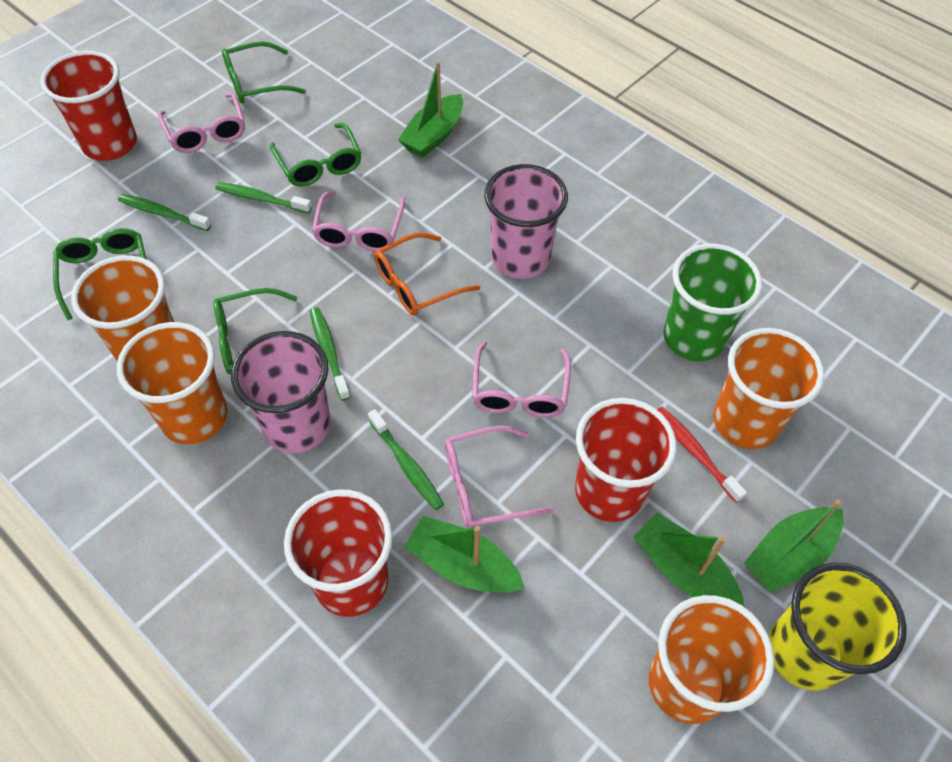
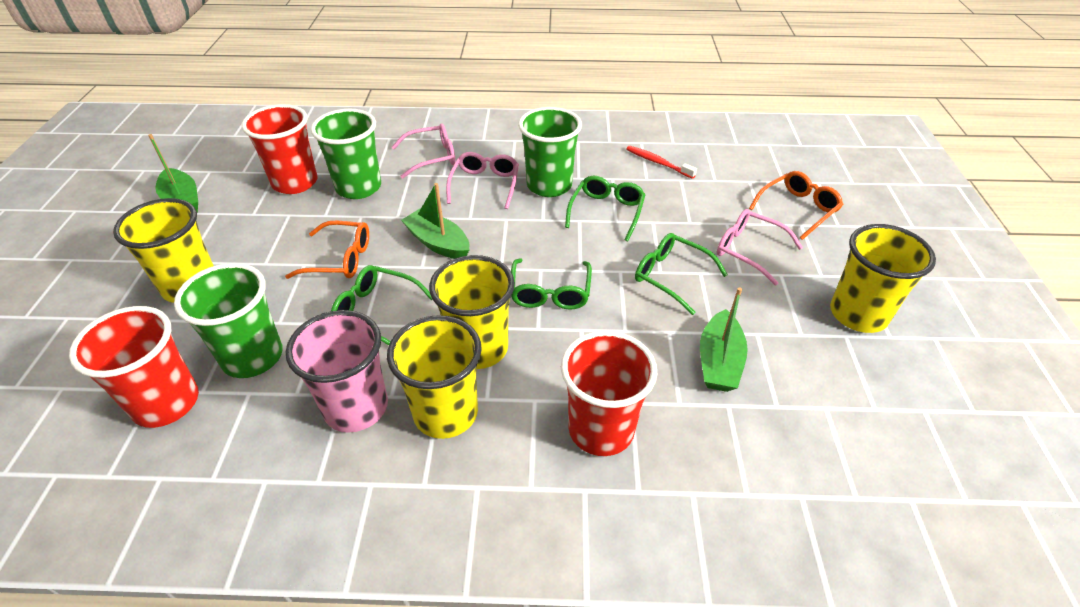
green boat: 4 -> 3
green cup: 1 -> 3
green toothbrush: 4 -> 0
orange cup: 4 -> 0
orange glasses: 1 -> 2
pink cup: 2 -> 1
pink glasses: 4 -> 3
yellow cup: 1 -> 4

